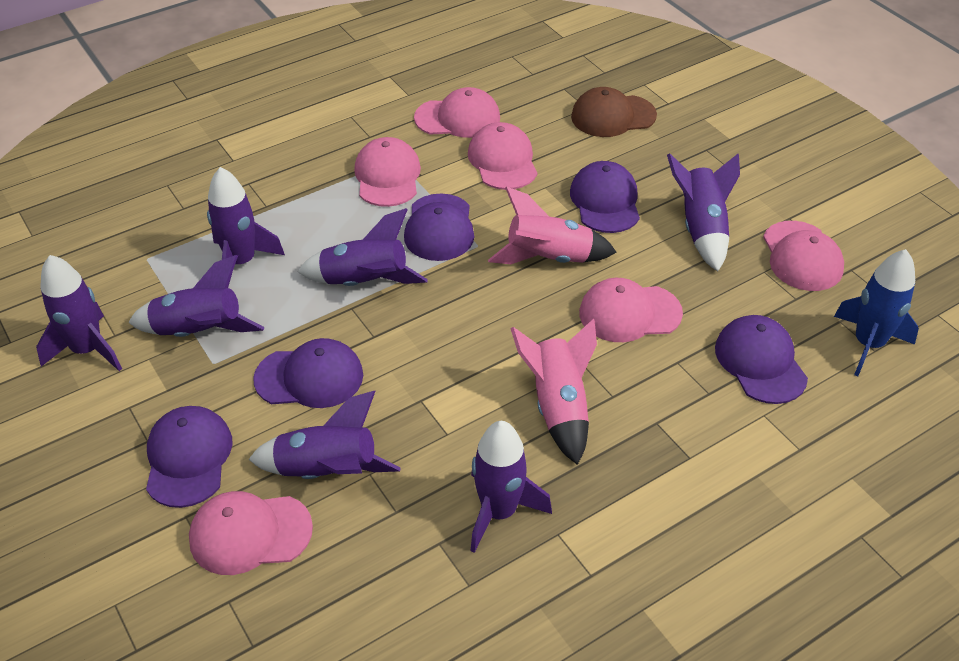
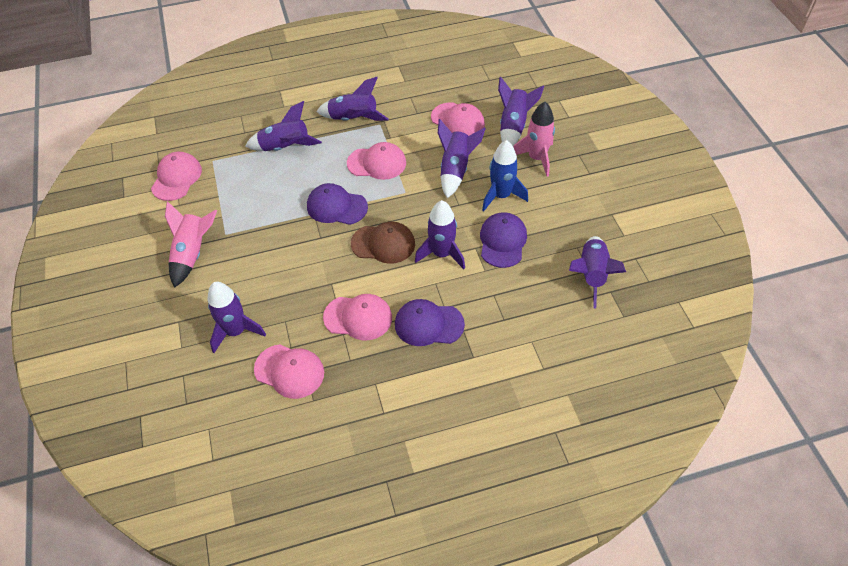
pink cap: 6 -> 5
purple cap: 5 -> 3

